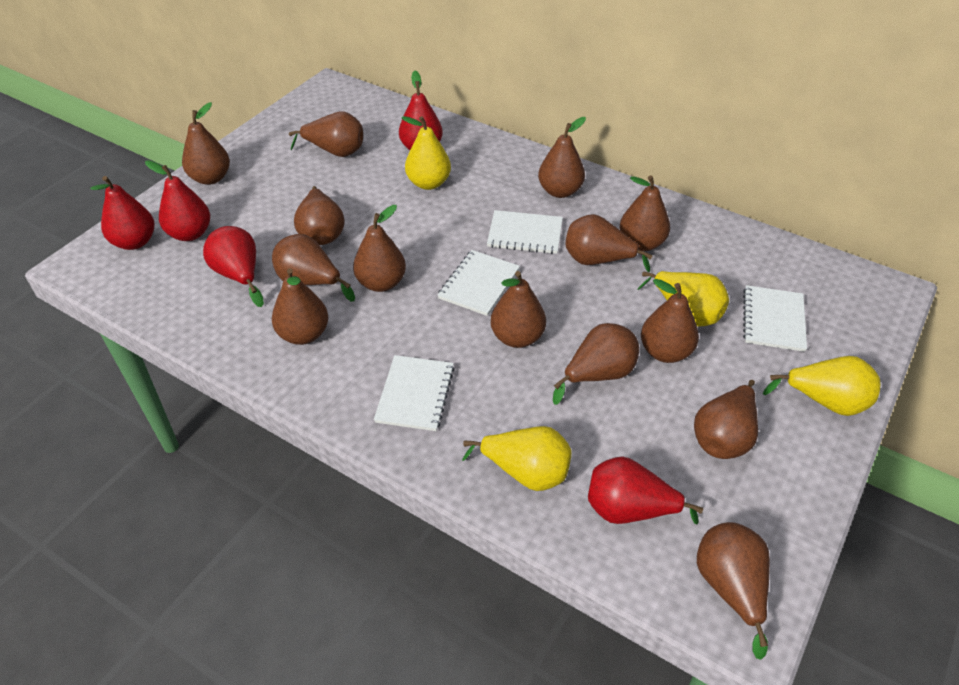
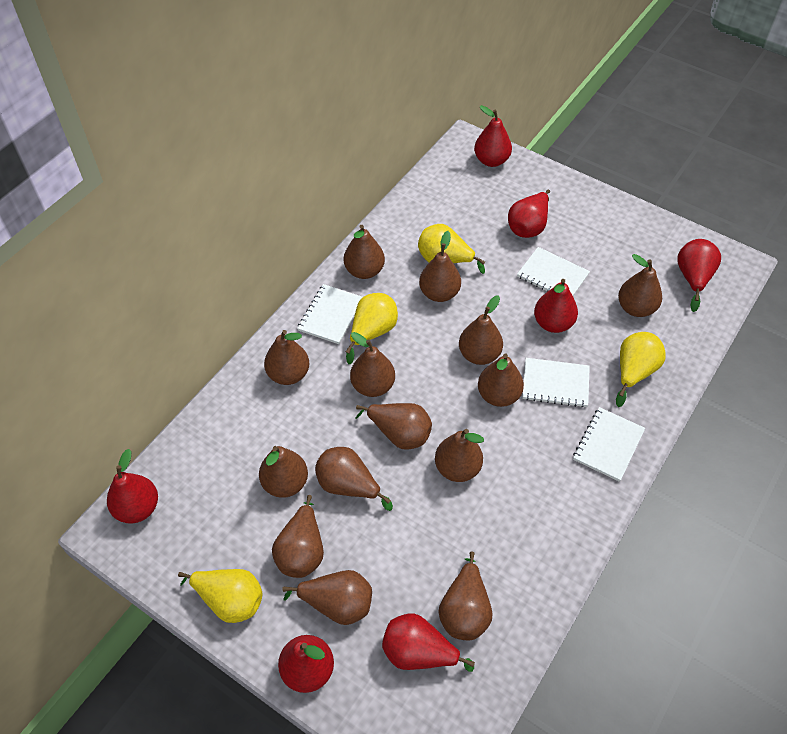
red pear: 5 -> 7

